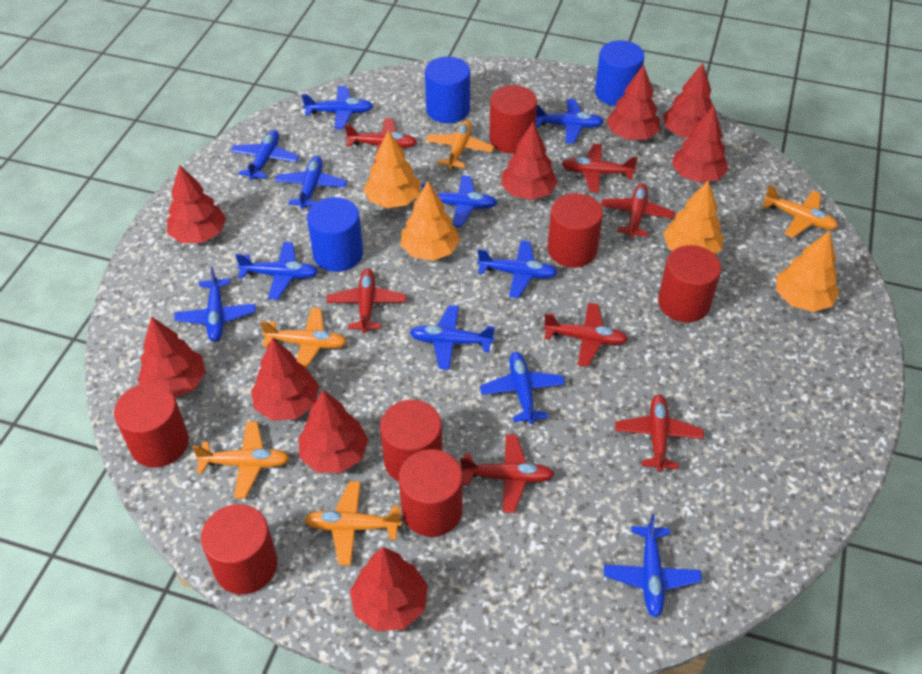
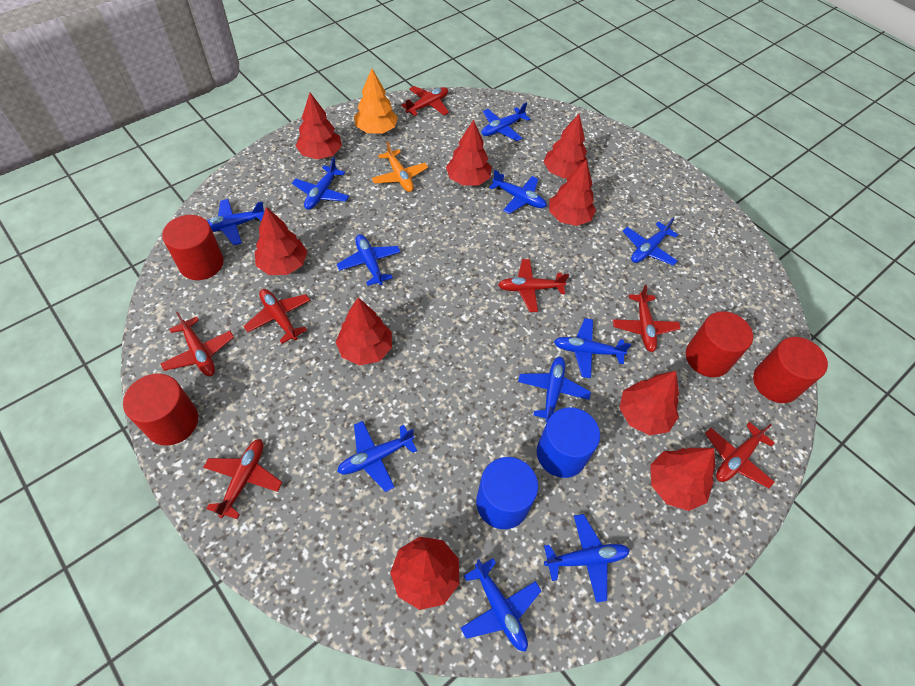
blue cylinder: 3 -> 2
orange plane: 5 -> 1
orange tree: 4 -> 1
red cylinder: 7 -> 4

